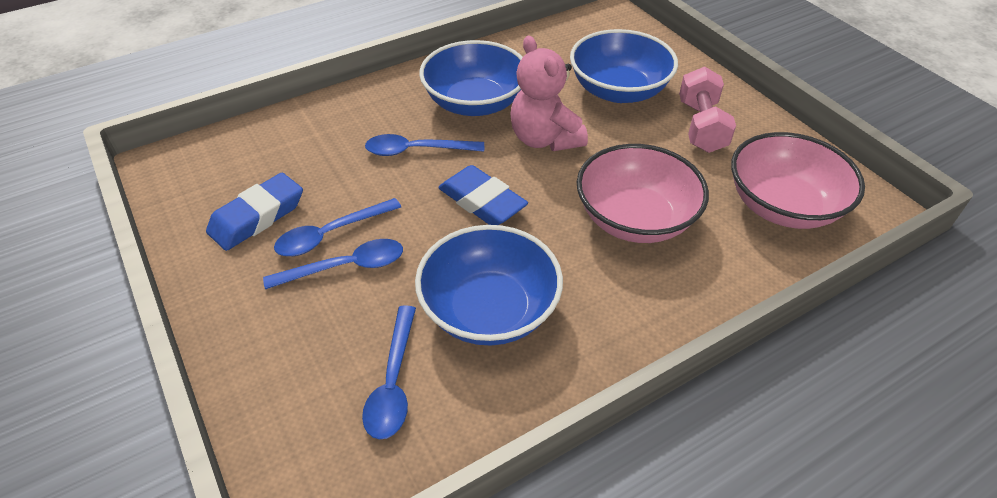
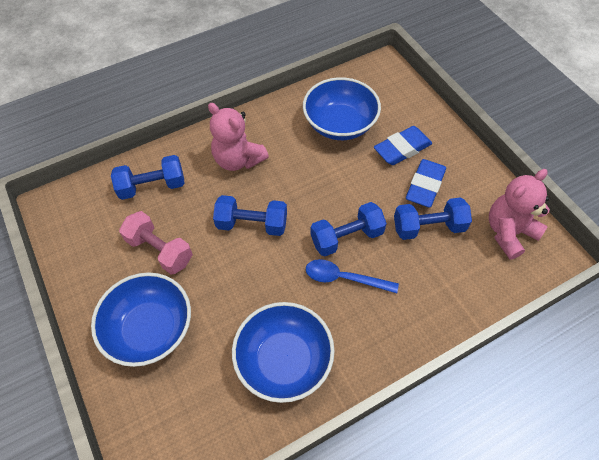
blue dumbbell: 0 -> 4
blue spoon: 4 -> 1
pink bowl: 2 -> 0
pink teddy bear: 1 -> 2

